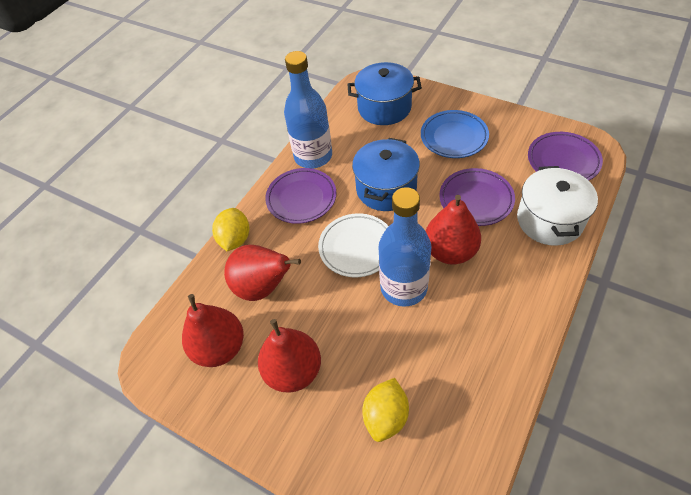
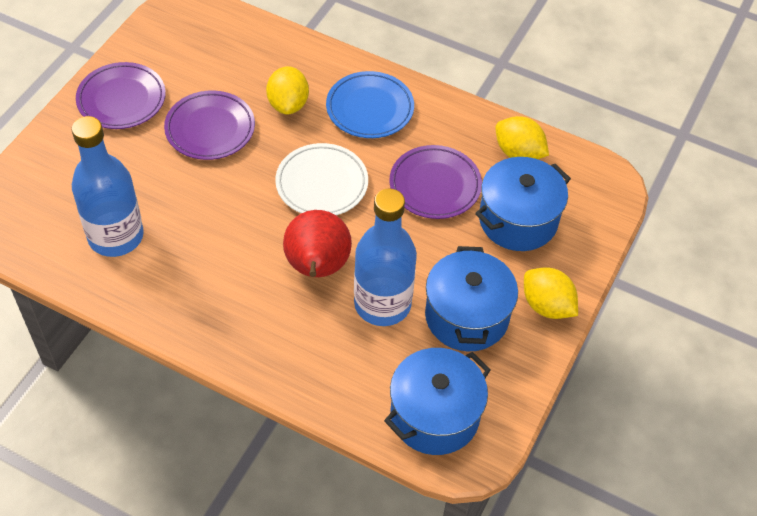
blue pot: 2 -> 3
red pear: 4 -> 1
white pot: 1 -> 0
yellow lemon: 2 -> 3

